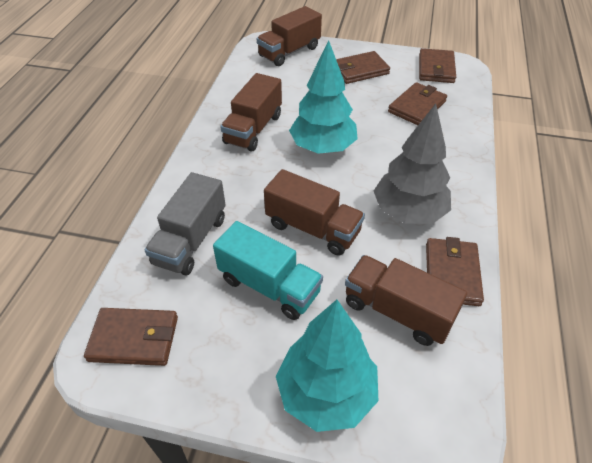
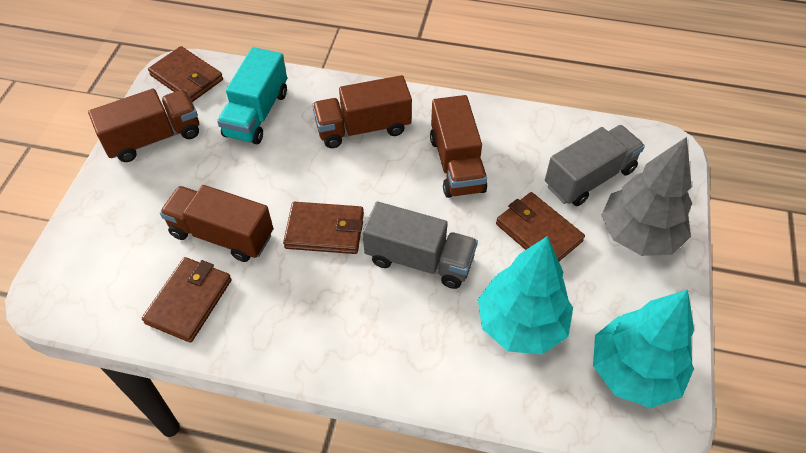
brown wallet: 5 -> 4
grey truck: 1 -> 2

